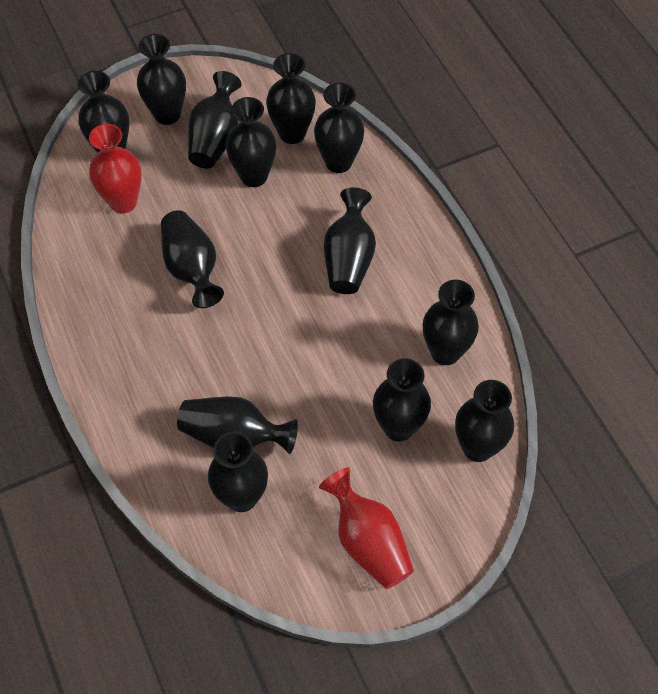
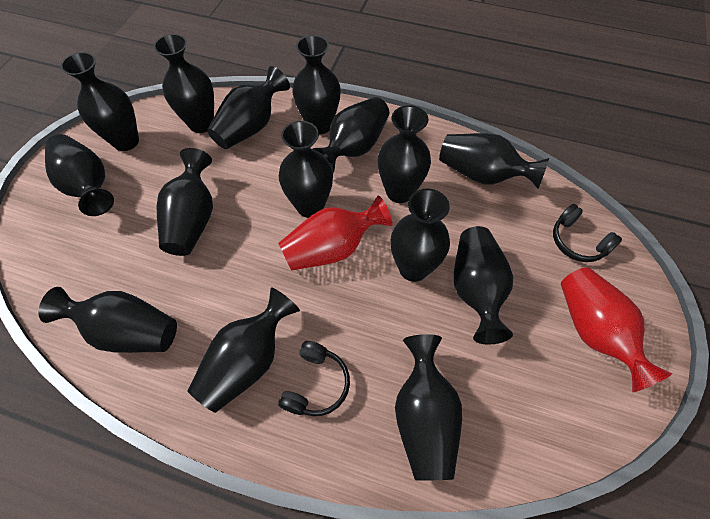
black headphones: 0 -> 2
black vase: 13 -> 15

